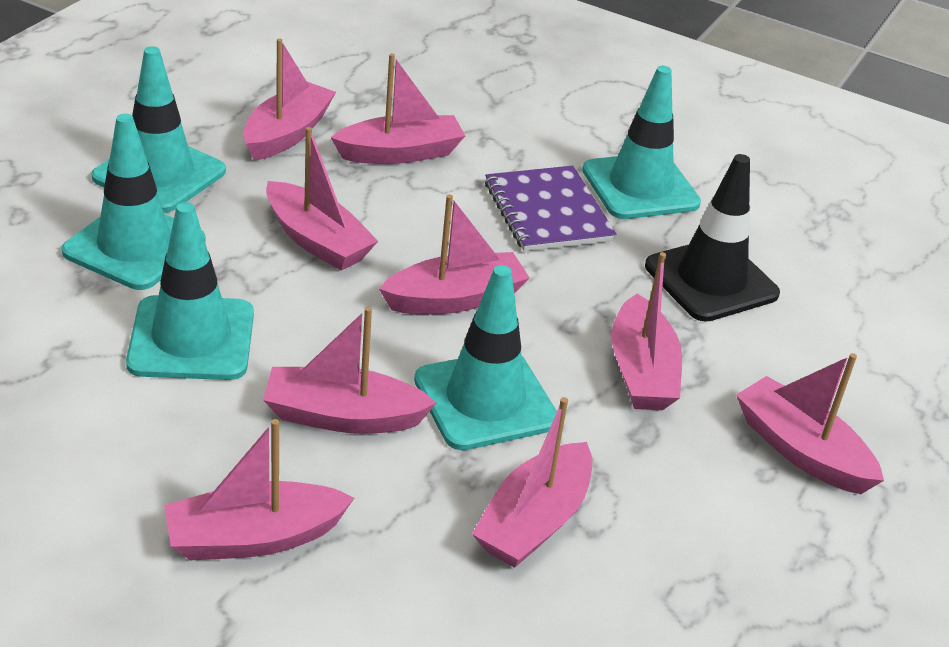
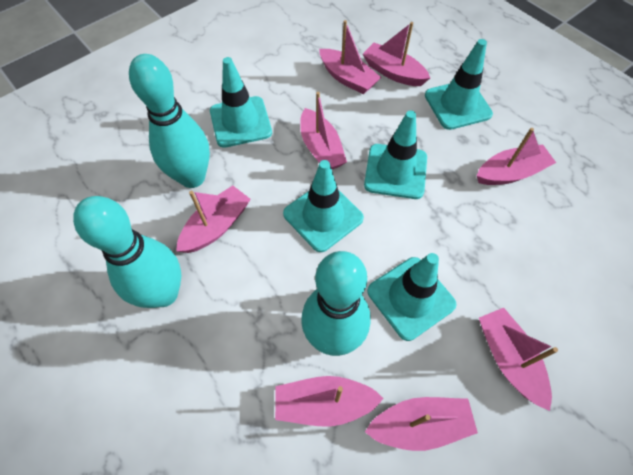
black traffic cone: 1 -> 0
pink boat: 9 -> 8
purple notebook: 1 -> 0
turquoise bowling pin: 0 -> 3

